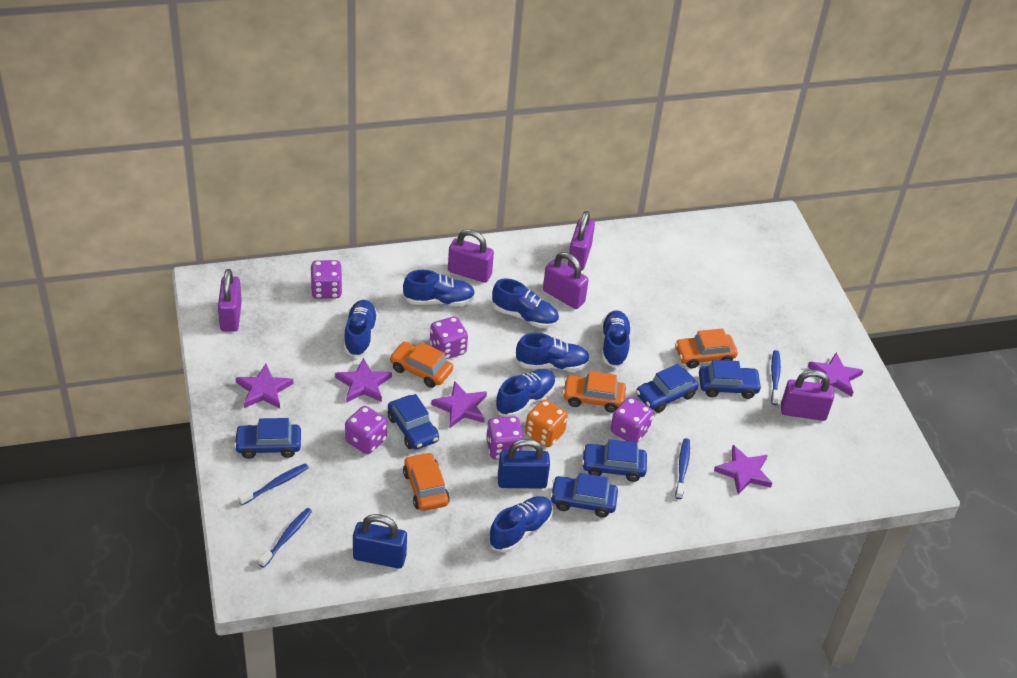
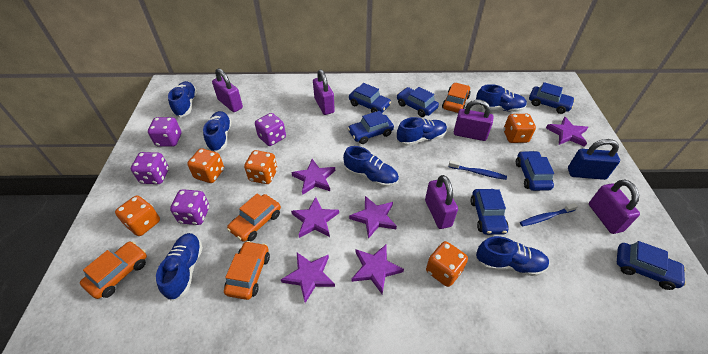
blue car: 6 -> 7
blue padlock: 2 -> 1
blue toothbrush: 4 -> 2
orange dice: 1 -> 5
purple dice: 5 -> 4
purple star: 5 -> 6

